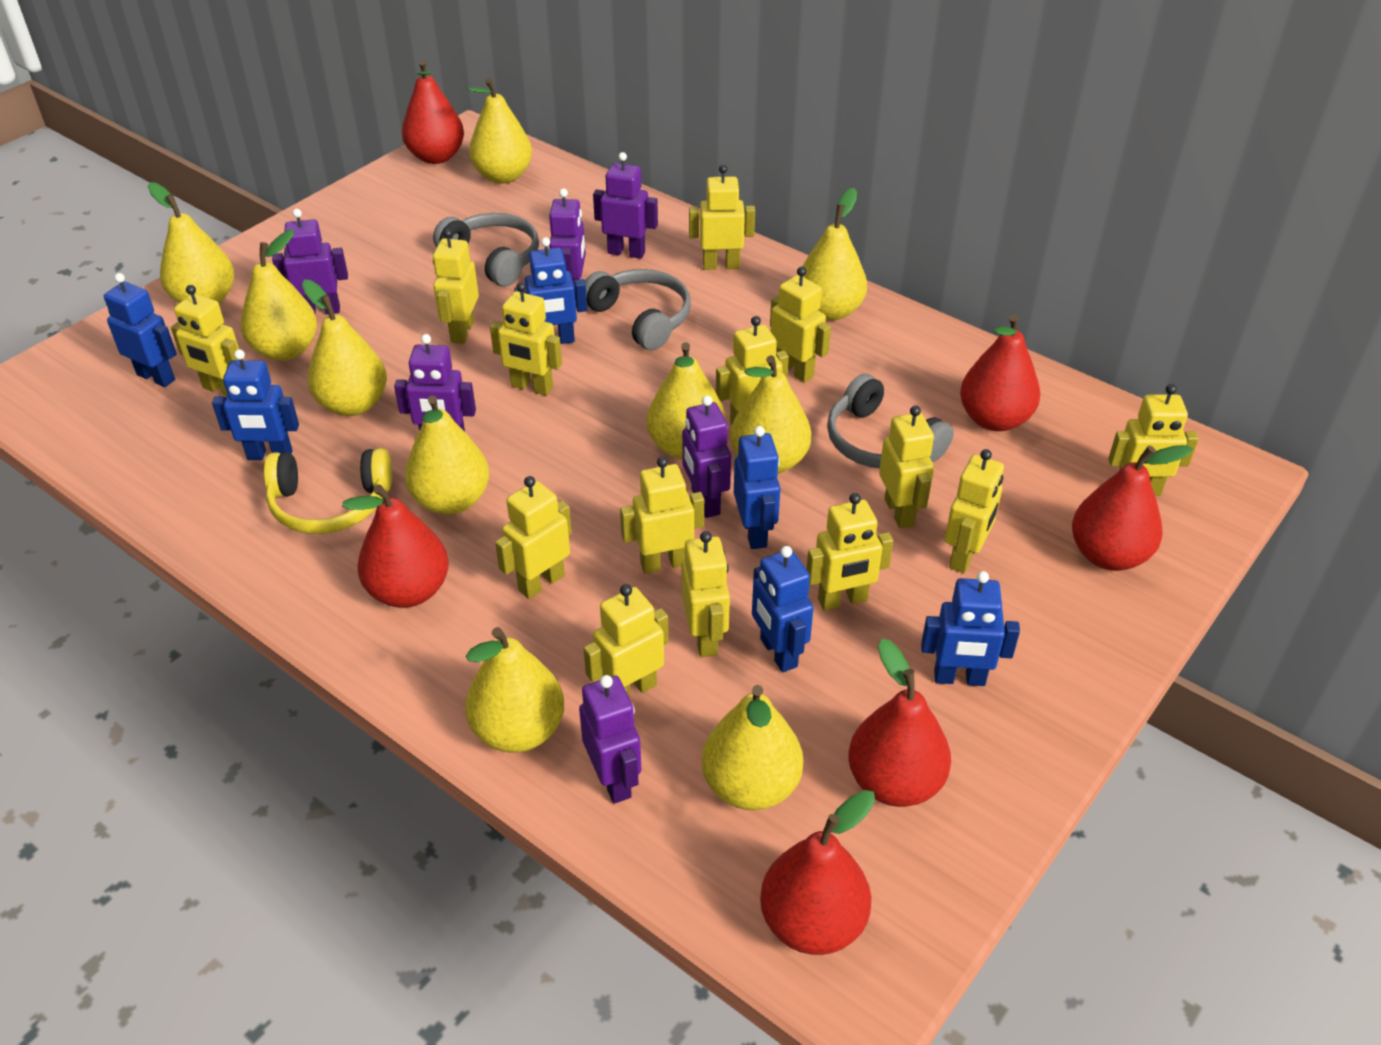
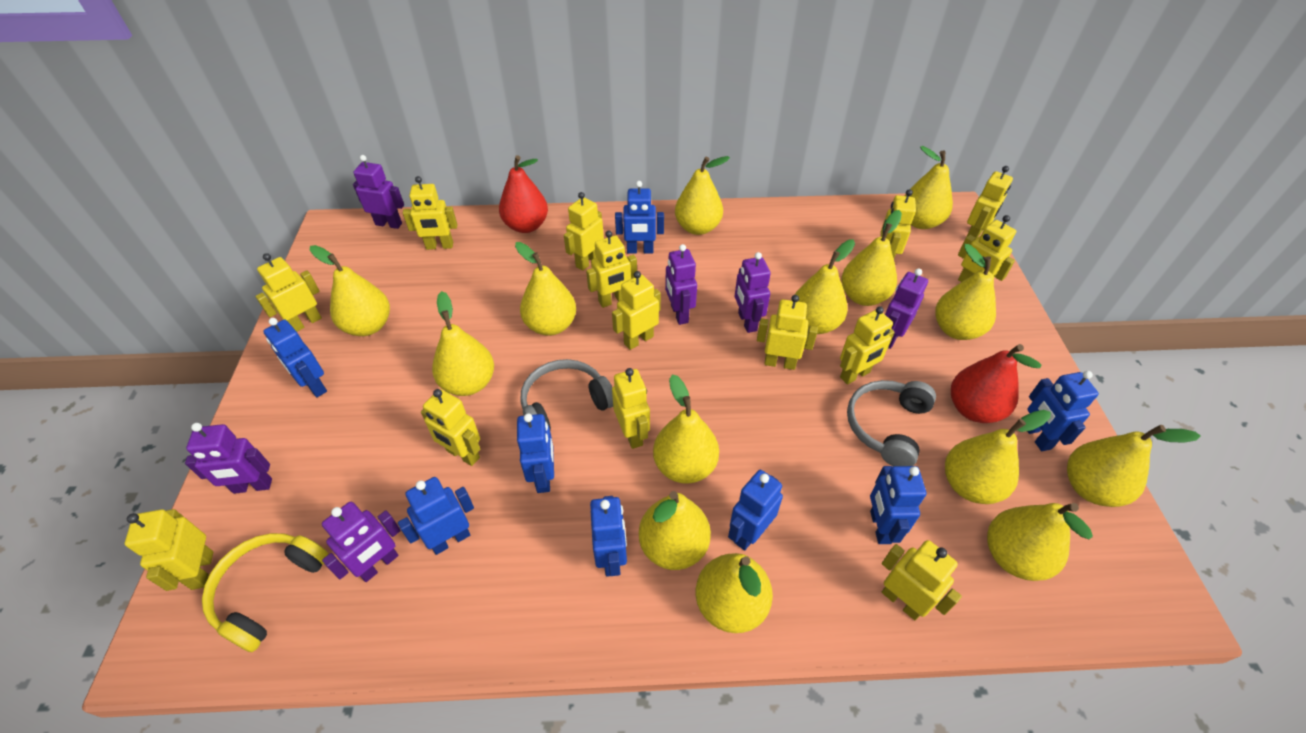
blue robot: 6 -> 8
grey headphones: 3 -> 2
red pear: 6 -> 2
yellow pear: 10 -> 14

